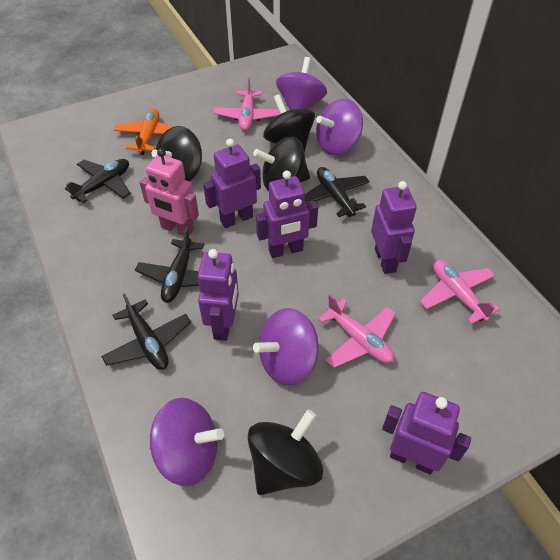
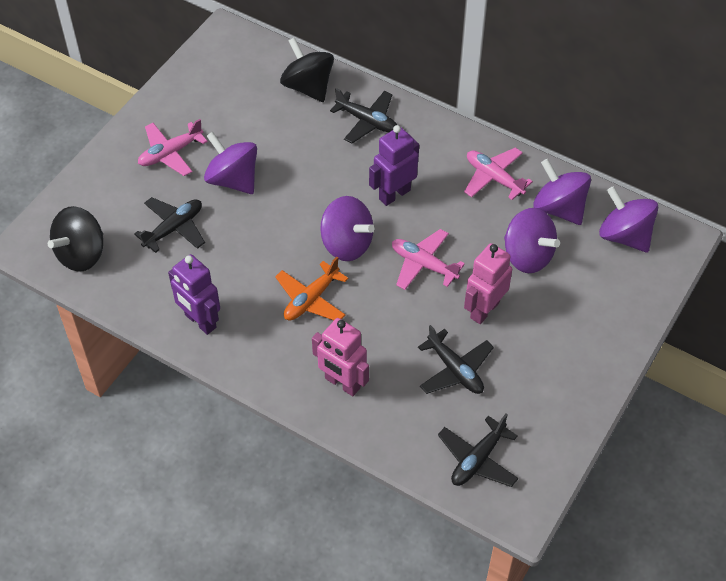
black spinning top: 4 -> 2
pink robot: 1 -> 2
purple robot: 5 -> 2
purple spinning top: 4 -> 5

